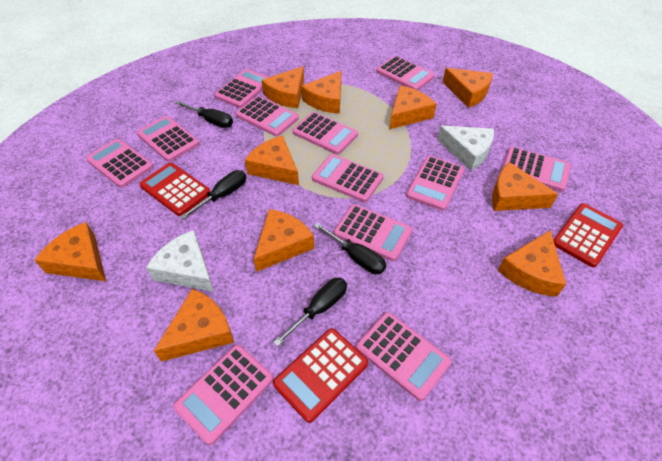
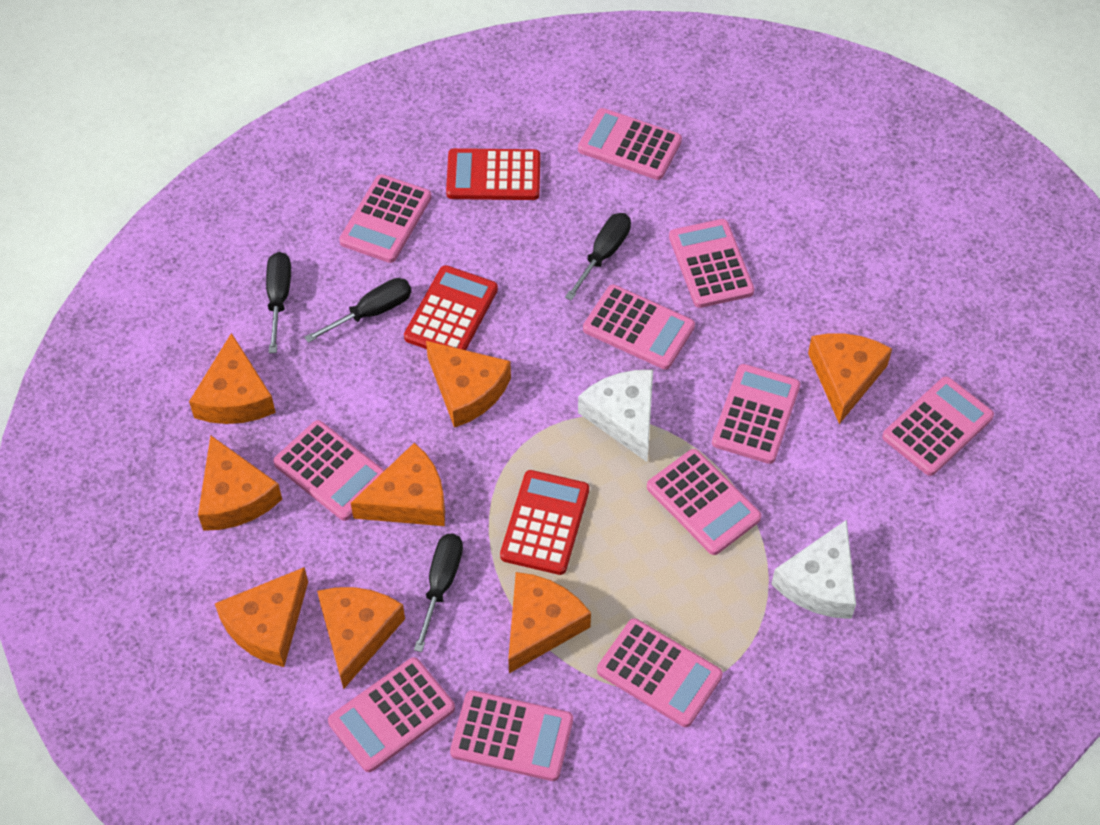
orange cheese: 10 -> 8
pink calculator: 12 -> 11

